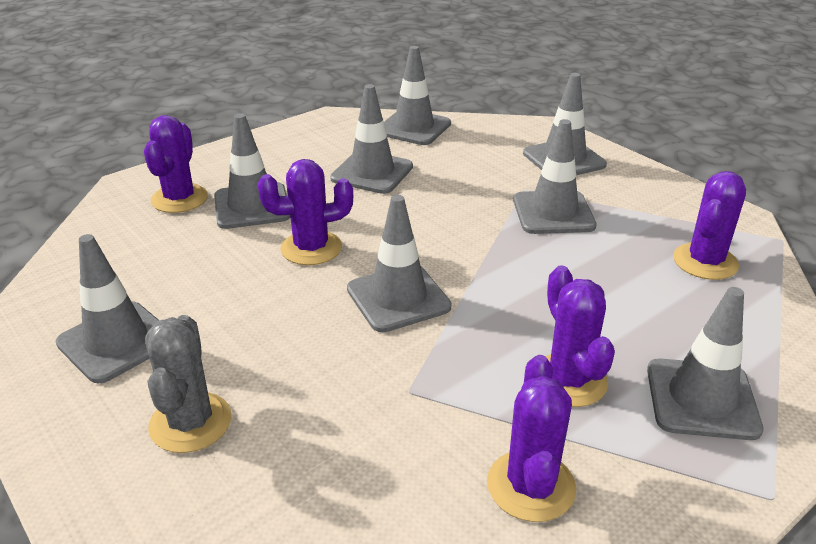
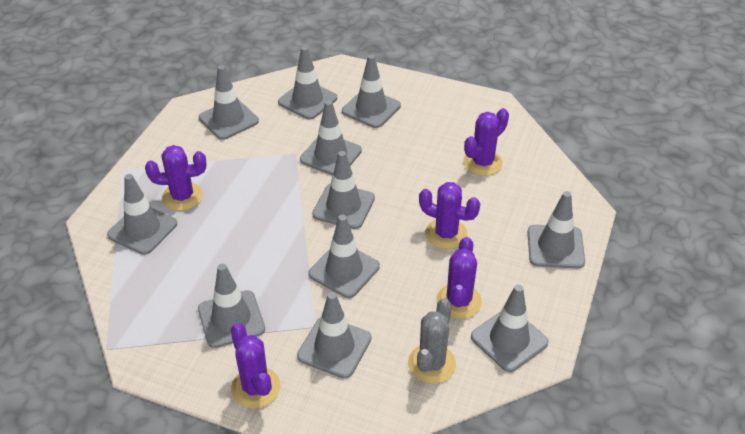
grey traffic cone: 8 -> 11

